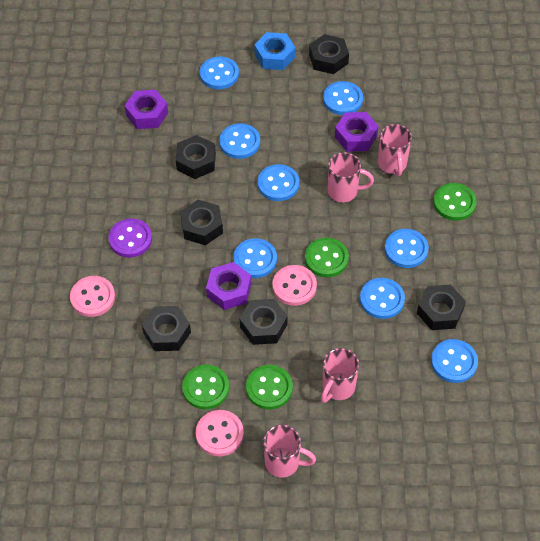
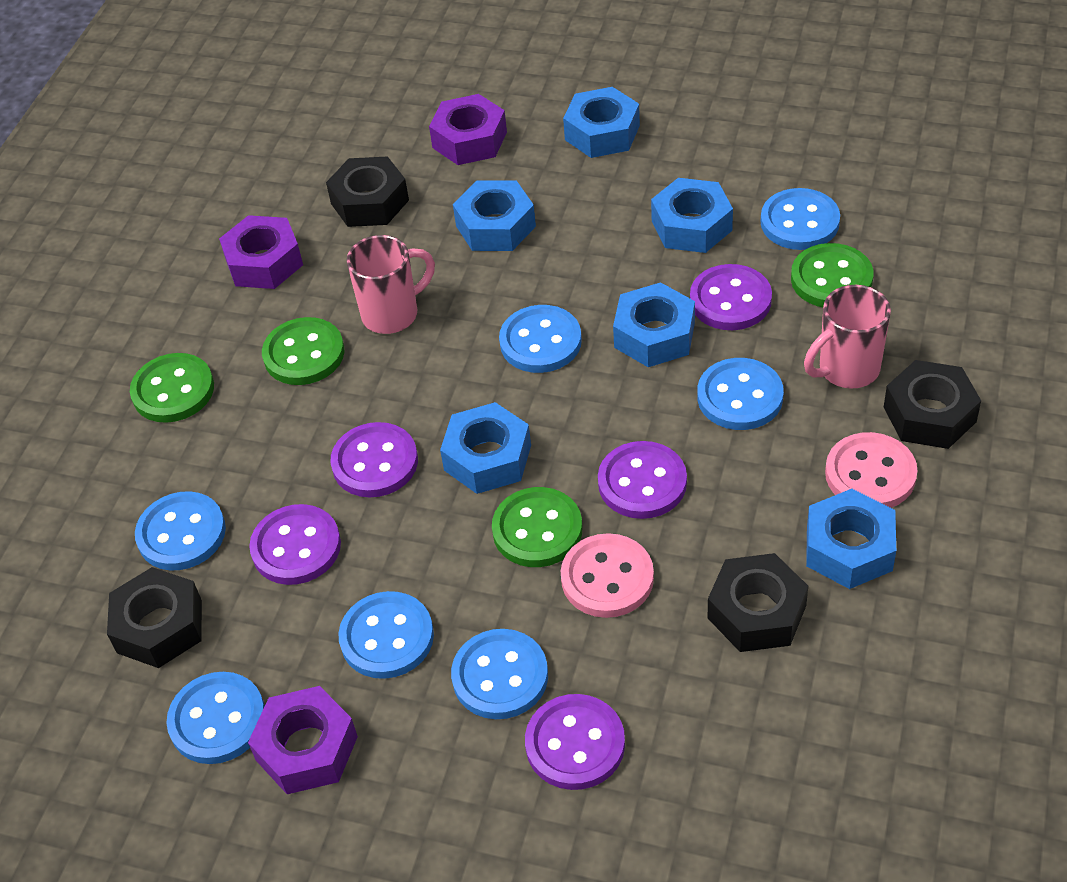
black nut: 6 -> 4
blue button: 8 -> 7
blue nut: 1 -> 6
pink button: 3 -> 2
pink mug: 4 -> 2
purple button: 1 -> 5

